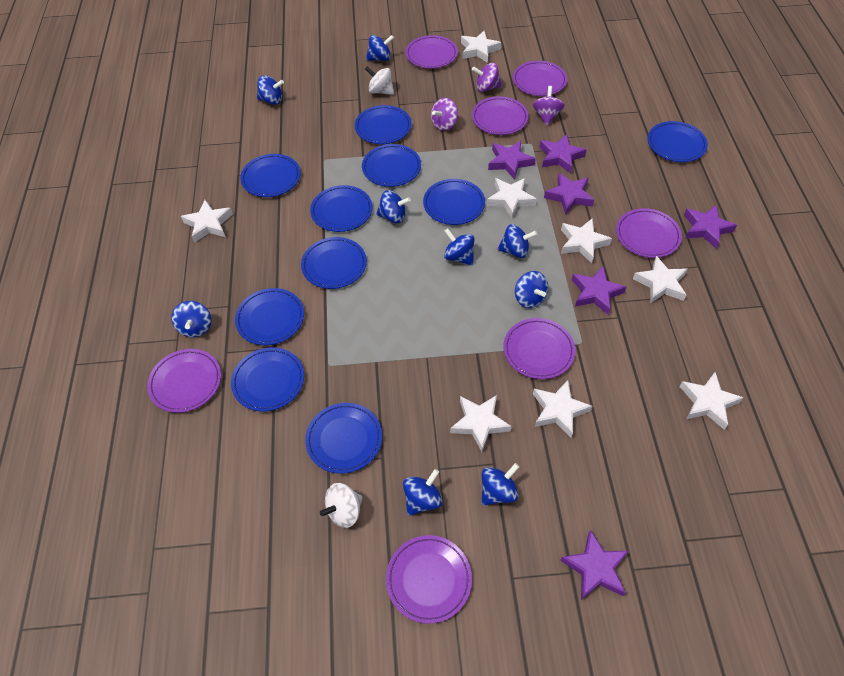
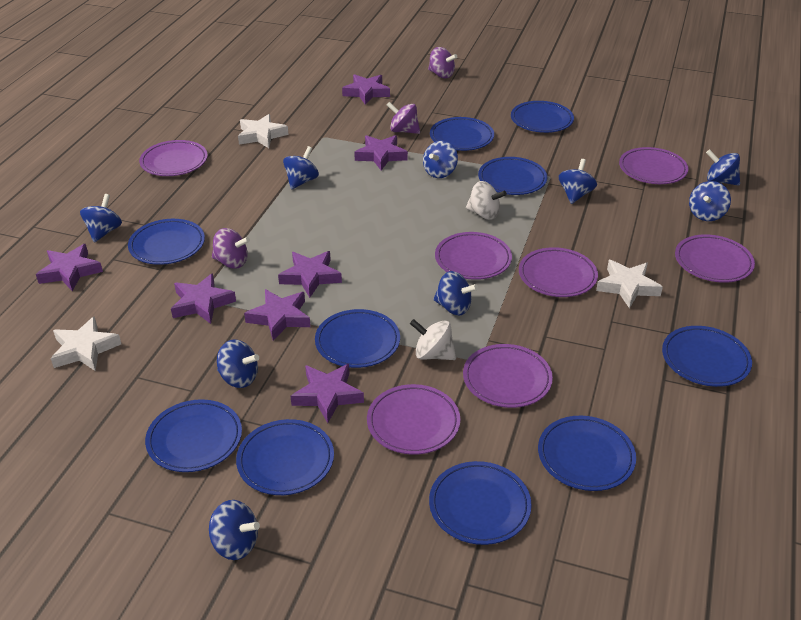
purple star: 6 -> 7
white star: 8 -> 3

